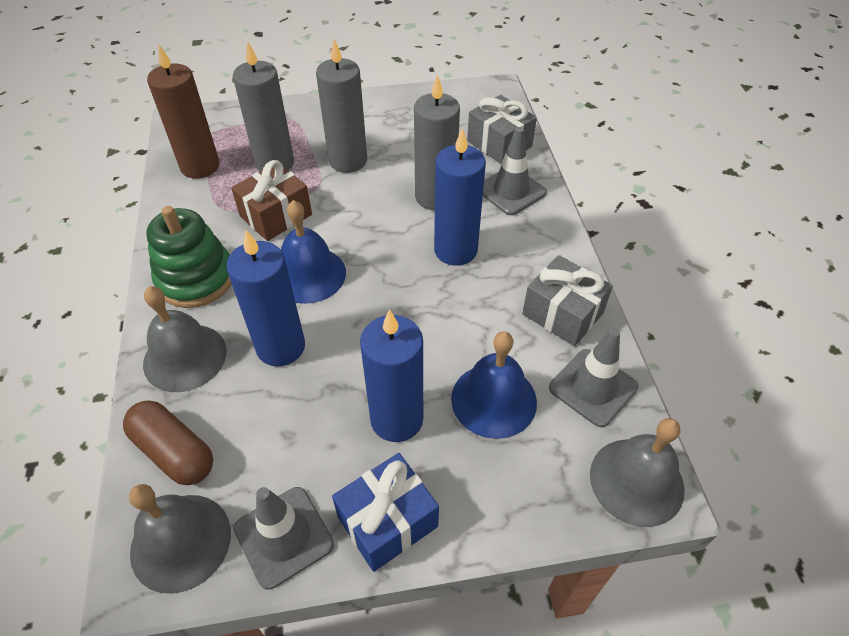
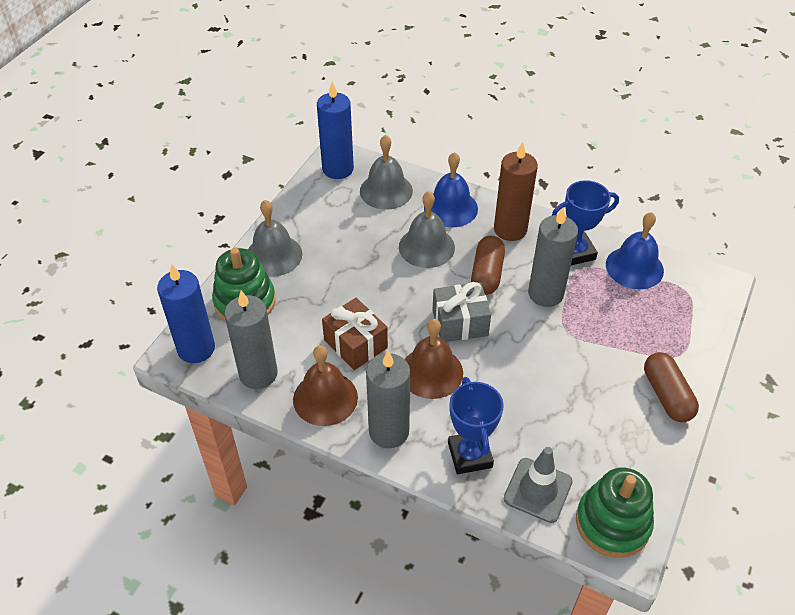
blue candle: 3 -> 2
blue gift: 1 -> 0
blue trophy: 0 -> 2
brown bell: 0 -> 2
brown capsule: 1 -> 2
green stacking toy: 1 -> 2
grey gift: 2 -> 1
grey traffic cone: 3 -> 1

